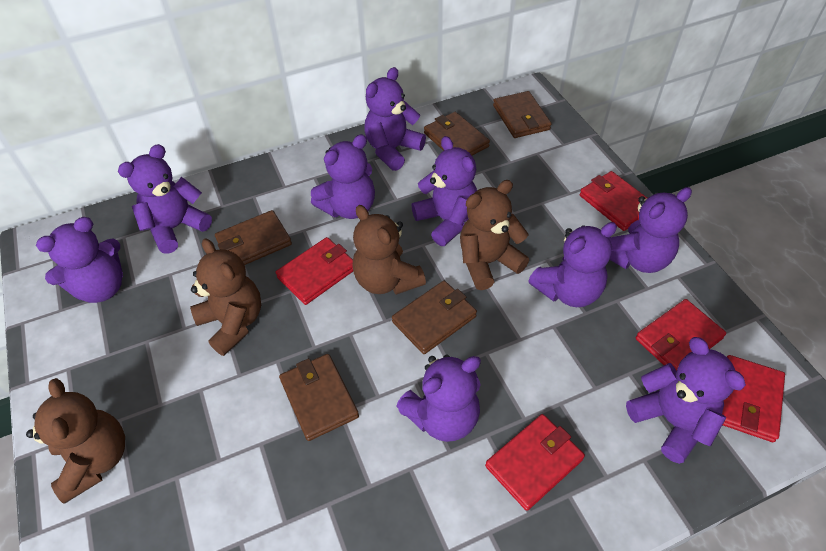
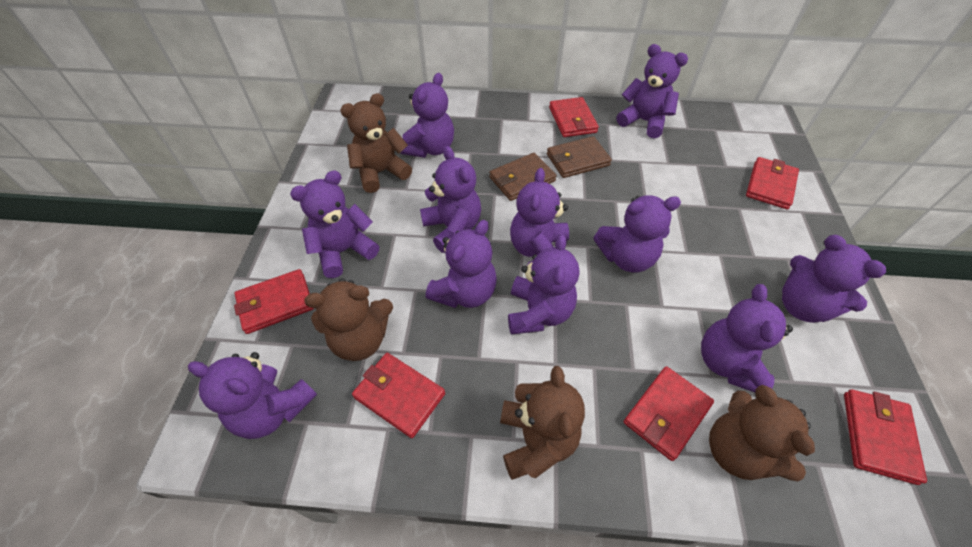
brown wallet: 5 -> 2
purple teddy bear: 9 -> 11
red wallet: 5 -> 6

